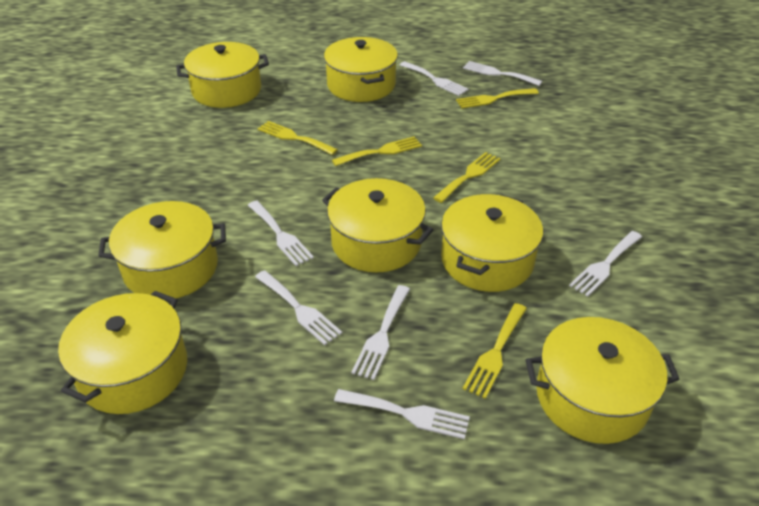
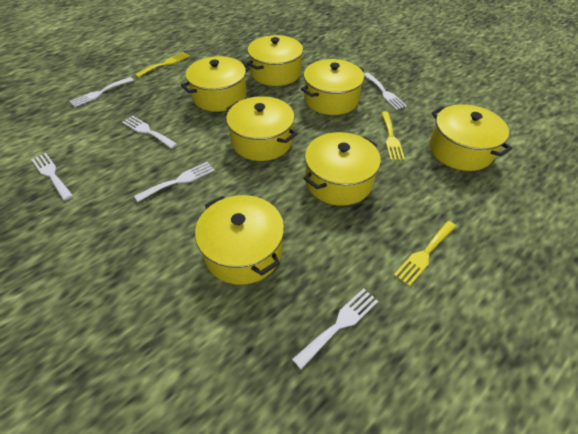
white fork: 7 -> 6
yellow fork: 5 -> 3

